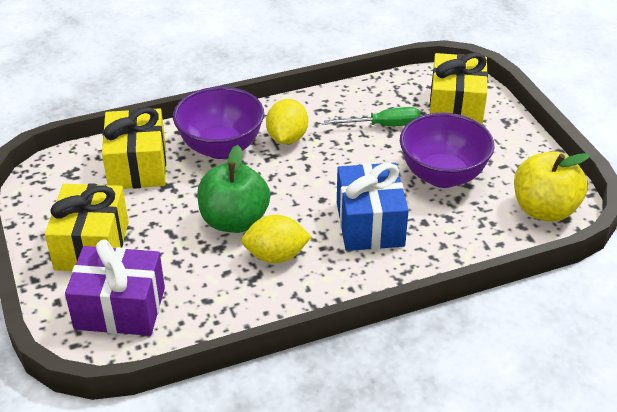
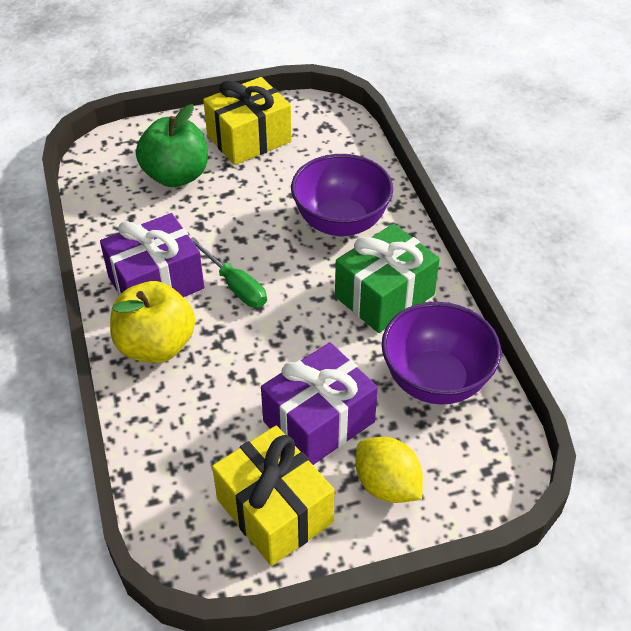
blue gift: 1 -> 0
green gift: 0 -> 1
purple gift: 1 -> 2
yellow gift: 3 -> 2
yellow lemon: 2 -> 1

